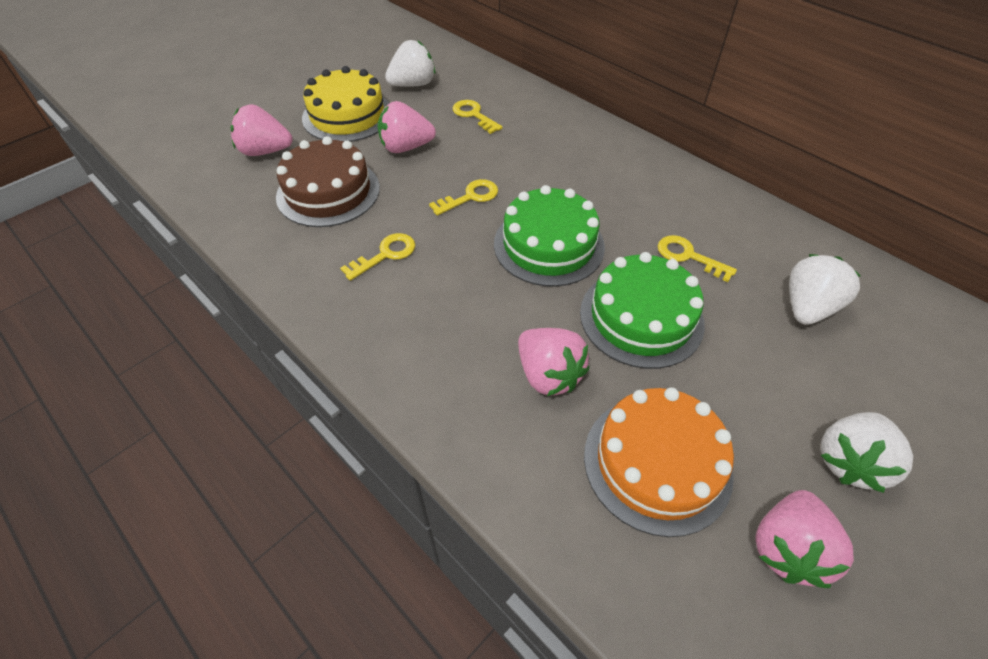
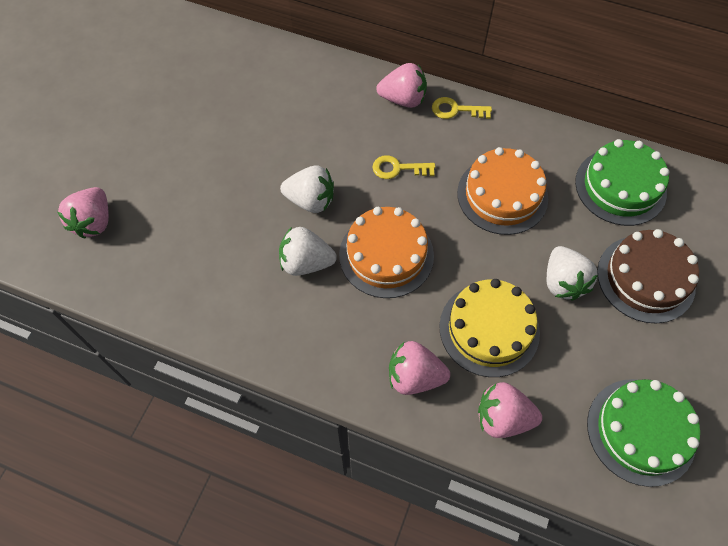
orange cake: 1 -> 2
yellow key: 4 -> 2

